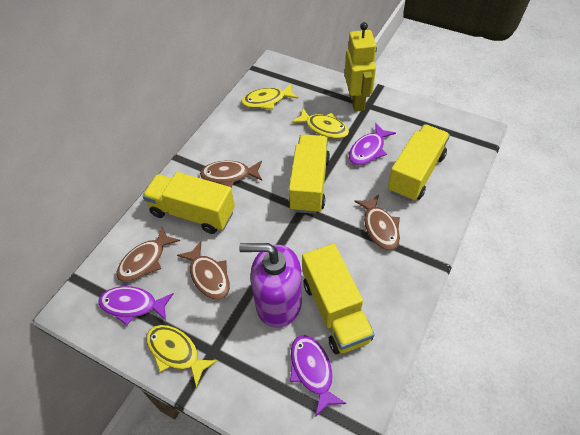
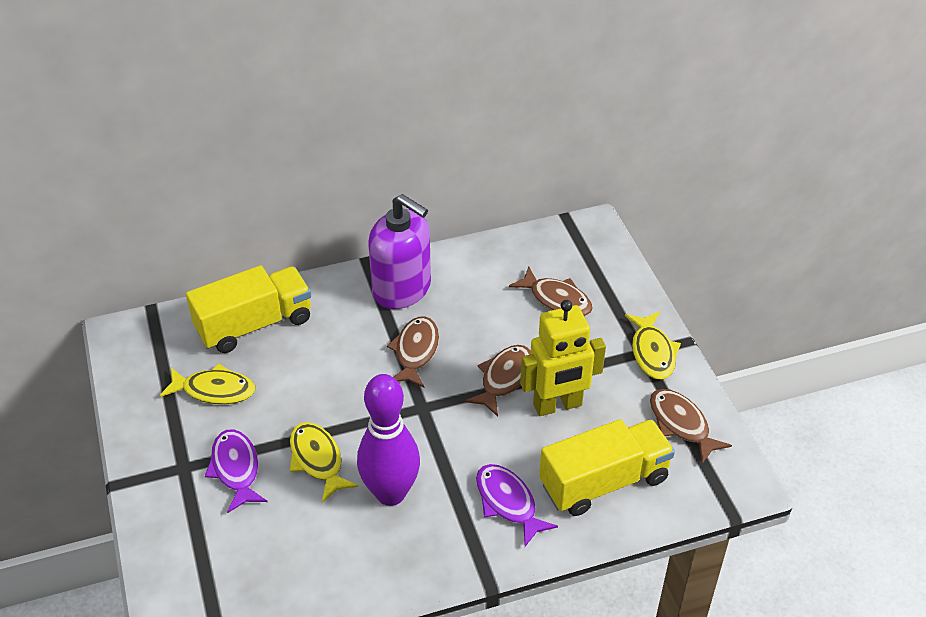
purple bowling pin: 0 -> 1
purple fish: 3 -> 2
yellow truck: 4 -> 2

